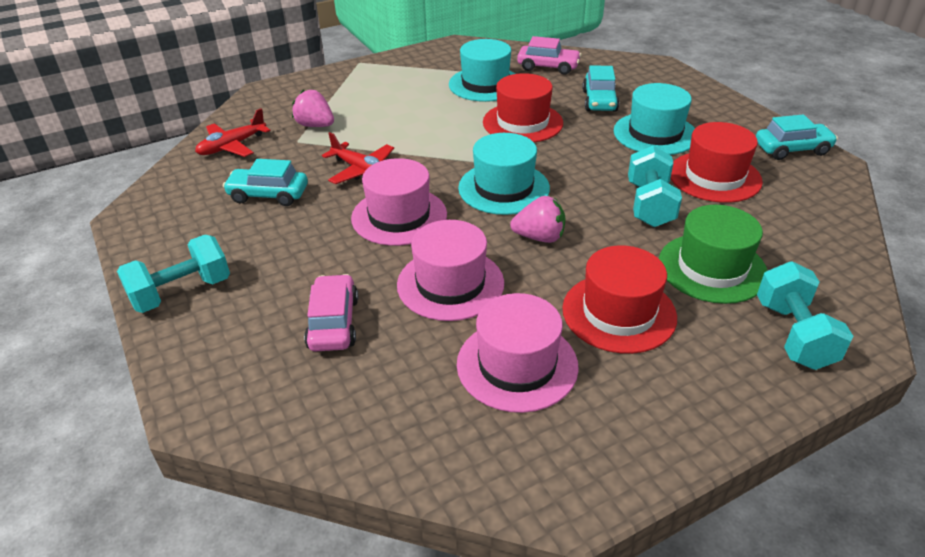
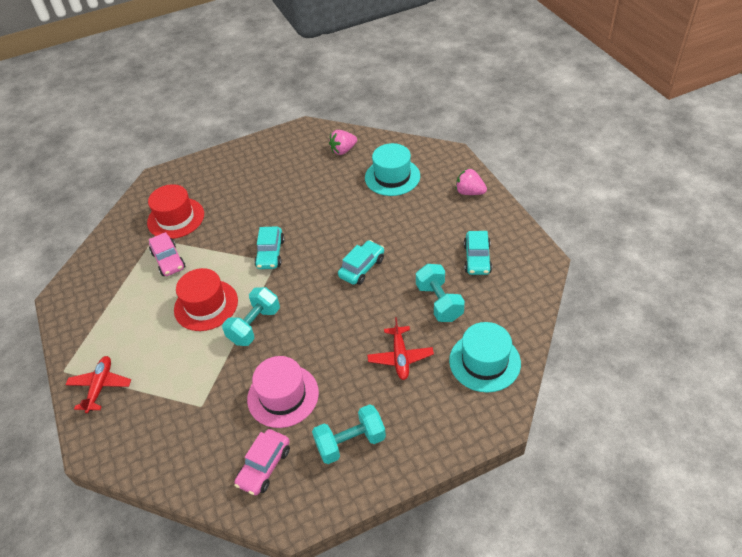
green hat: 1 -> 0
pink hat: 3 -> 1
red hat: 3 -> 2
turquoise hat: 3 -> 2

